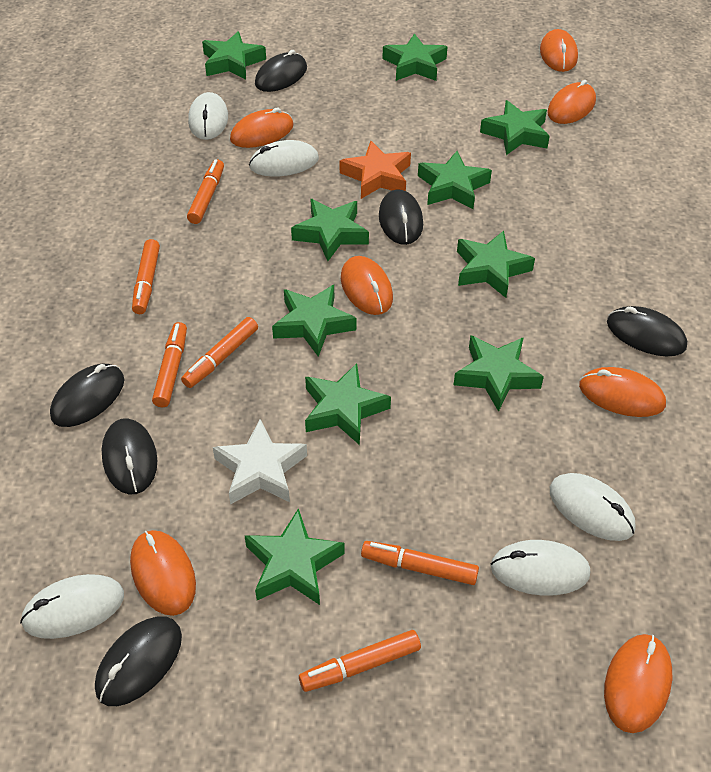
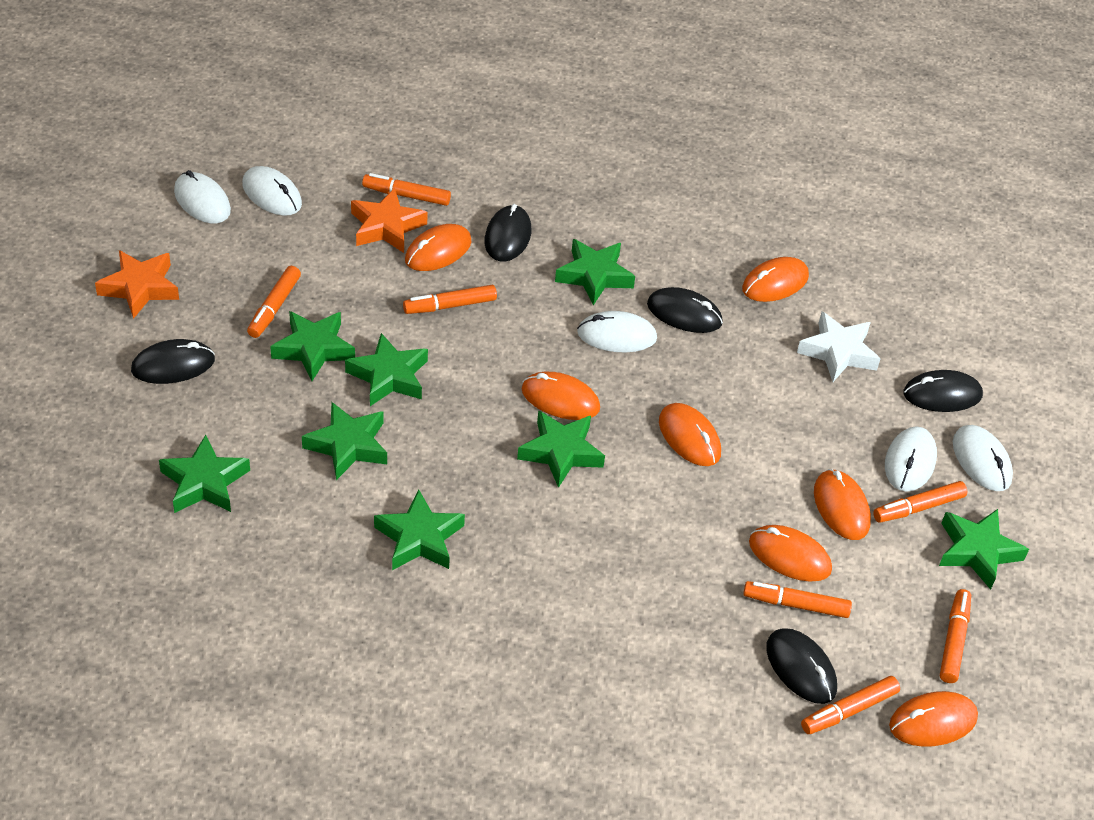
black mouse: 6 -> 5
green star: 10 -> 8
orange marker: 6 -> 7
orange star: 1 -> 2

